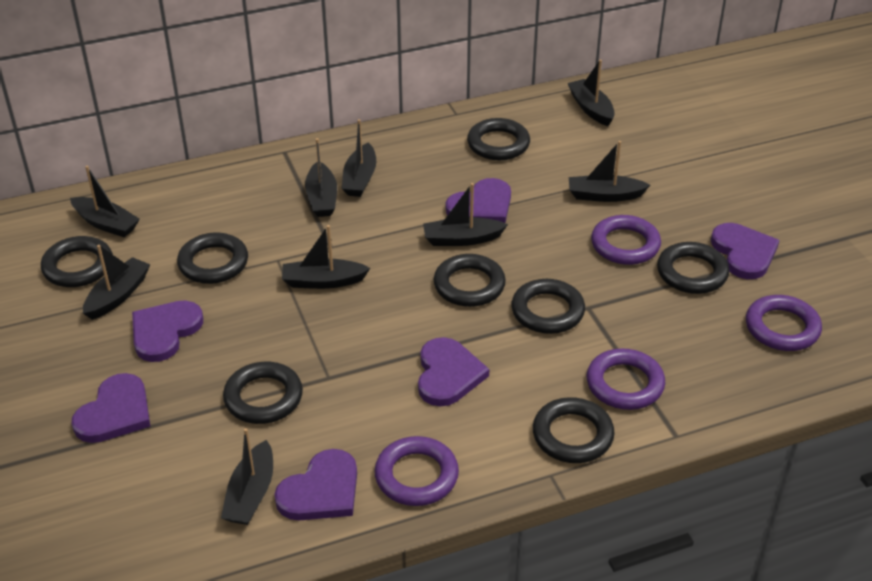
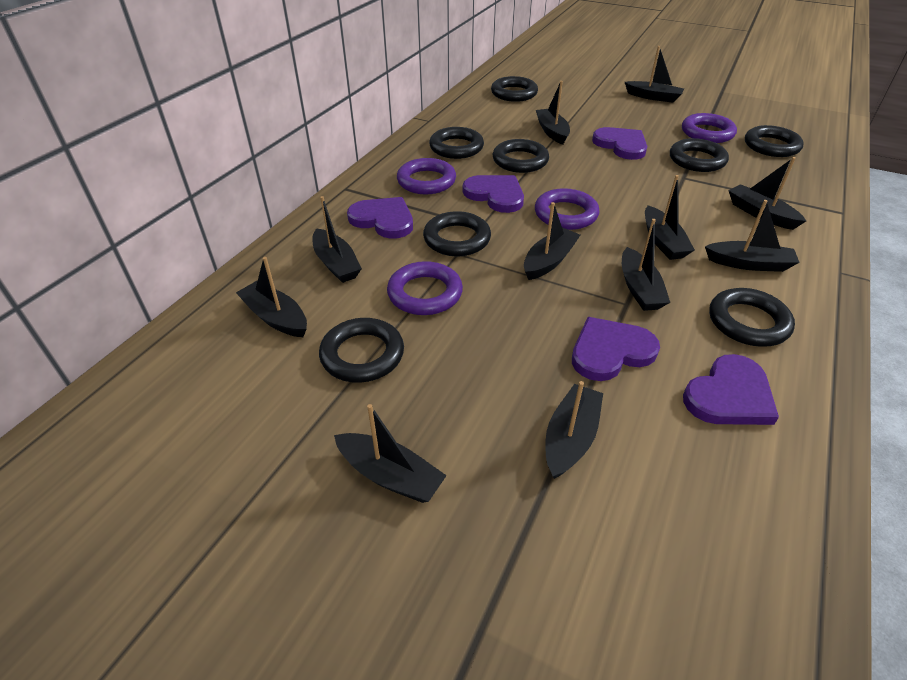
black boat: 9 -> 11
purple heart: 6 -> 5

